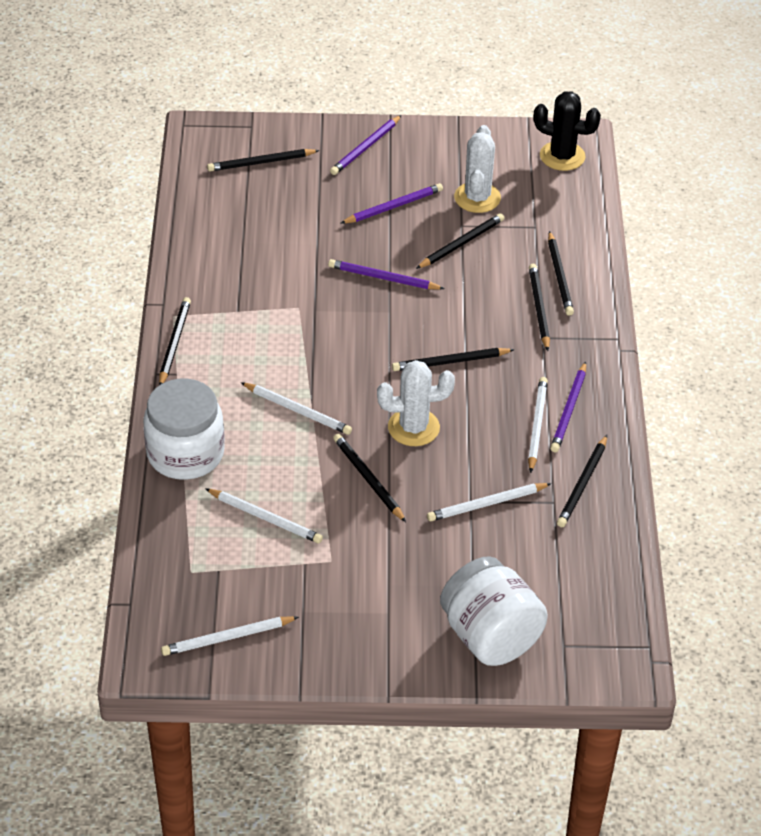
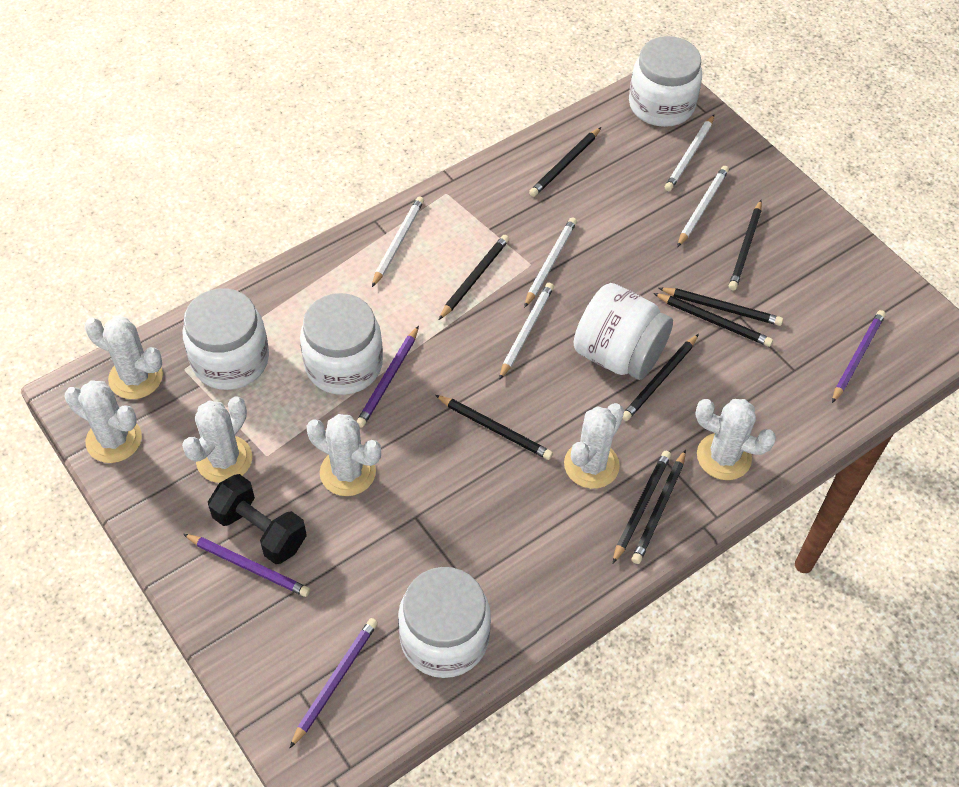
black cactus: 1 -> 0
black dumbbell: 0 -> 1
black pencil: 8 -> 9
white cactus: 2 -> 6
white jar: 2 -> 5

